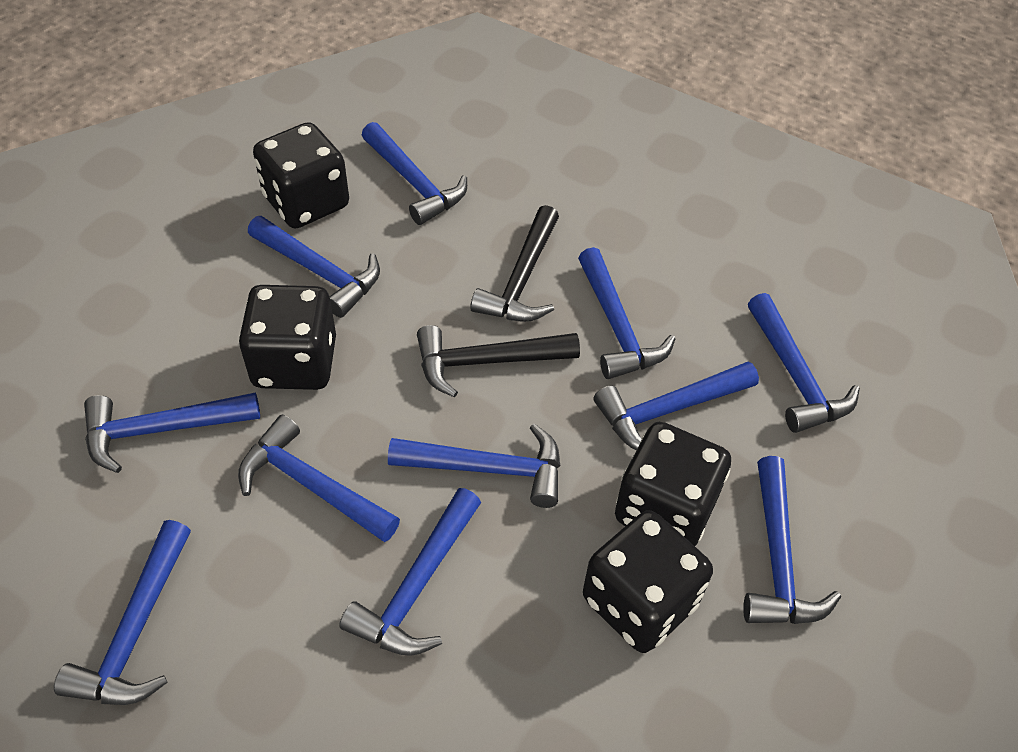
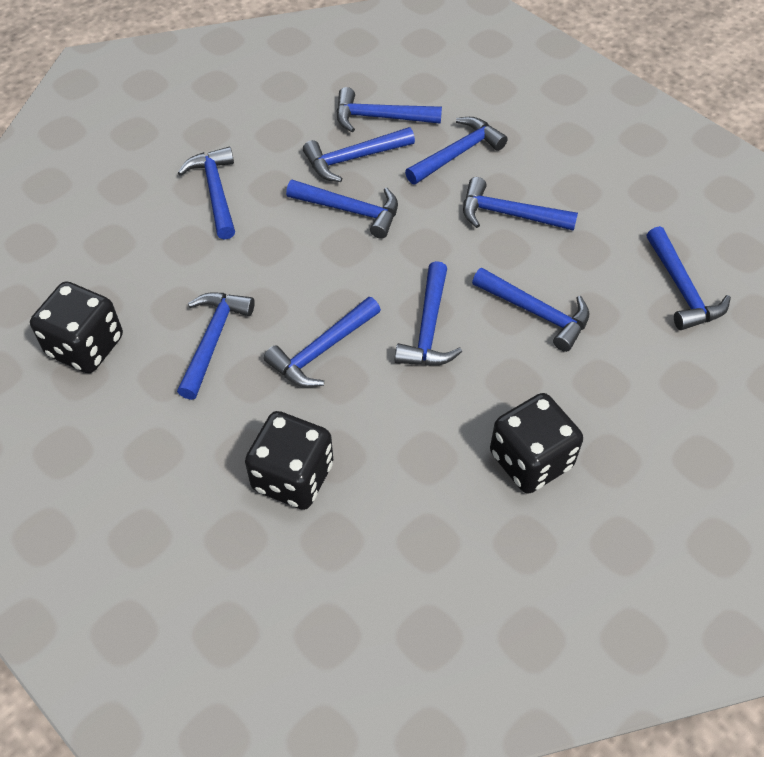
black dice: 4 -> 3
black hammer: 2 -> 0

